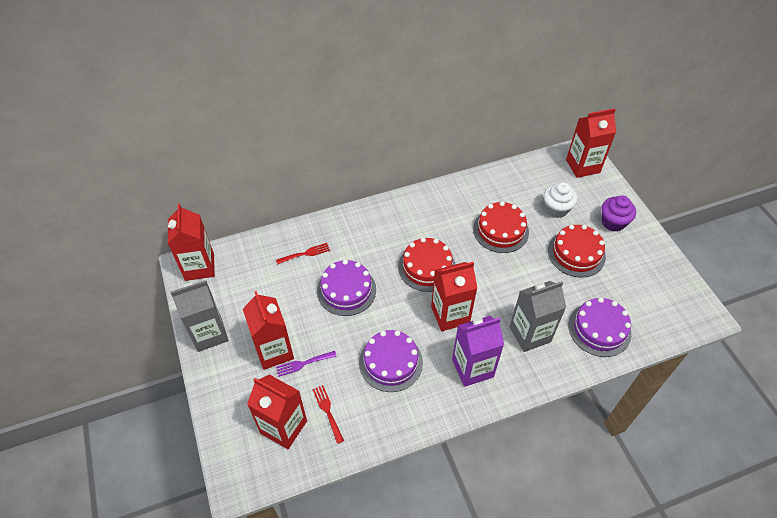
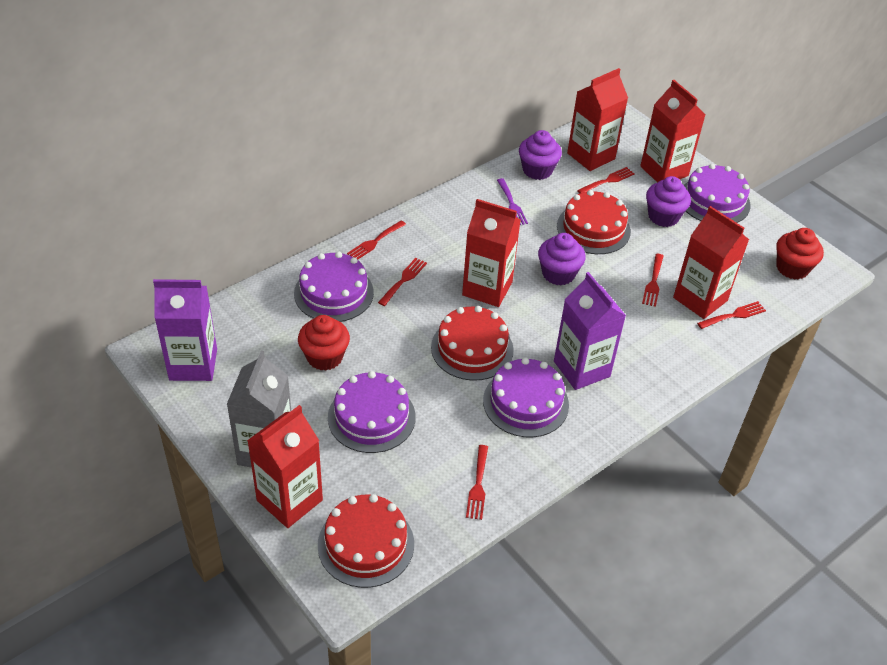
grey carton: 2 -> 1
purple cake: 3 -> 4
purple carton: 1 -> 2
purple cupcake: 1 -> 3
red cupcake: 0 -> 2
red fork: 2 -> 6
white cupcake: 1 -> 0

